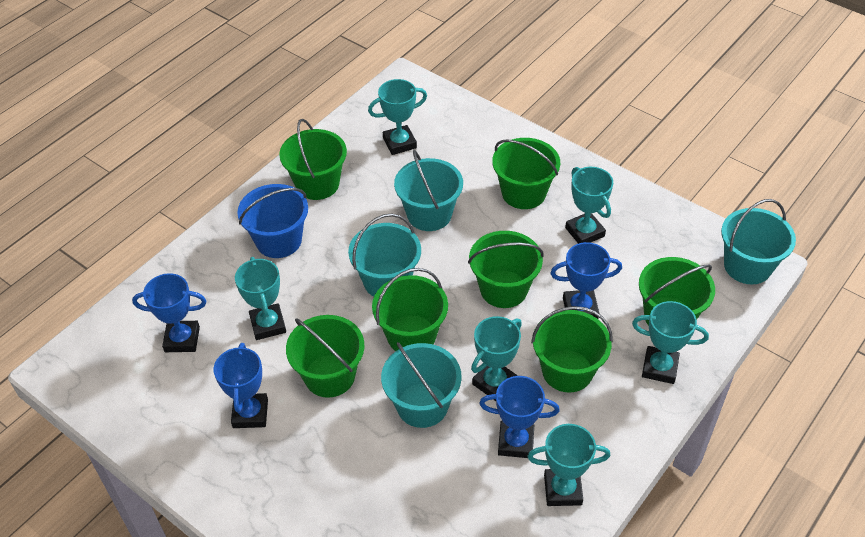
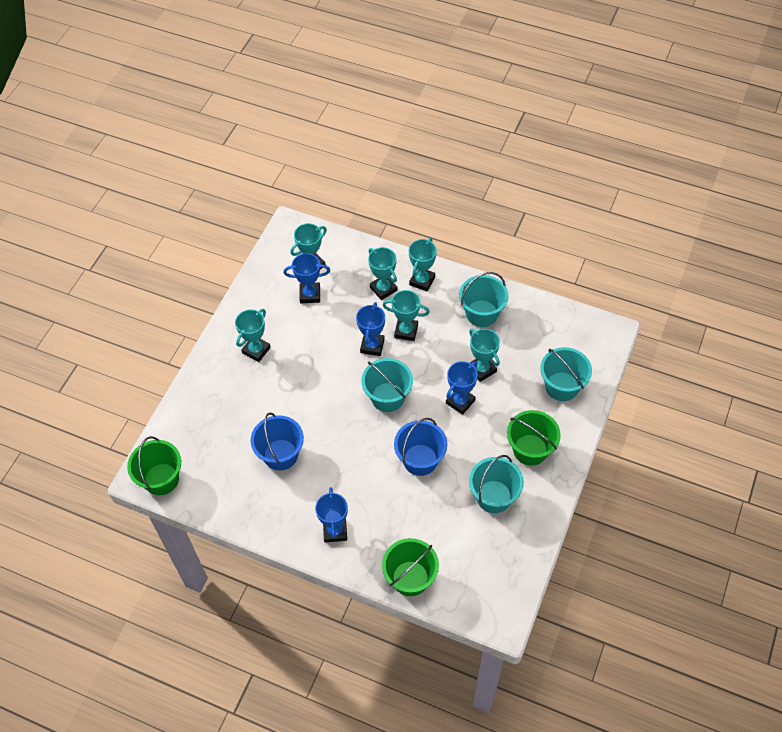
blue bucket: 1 -> 2
green bucket: 7 -> 3

